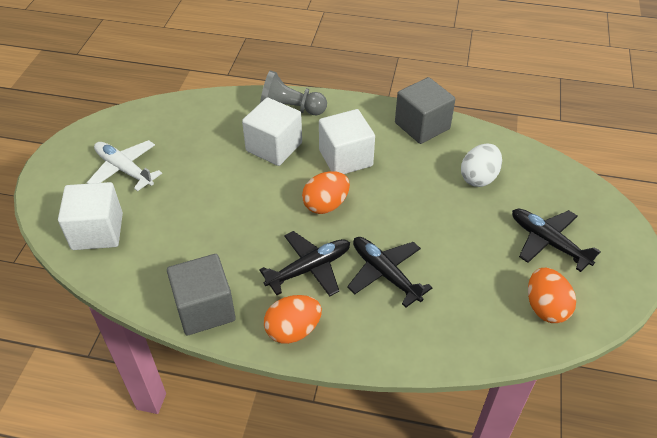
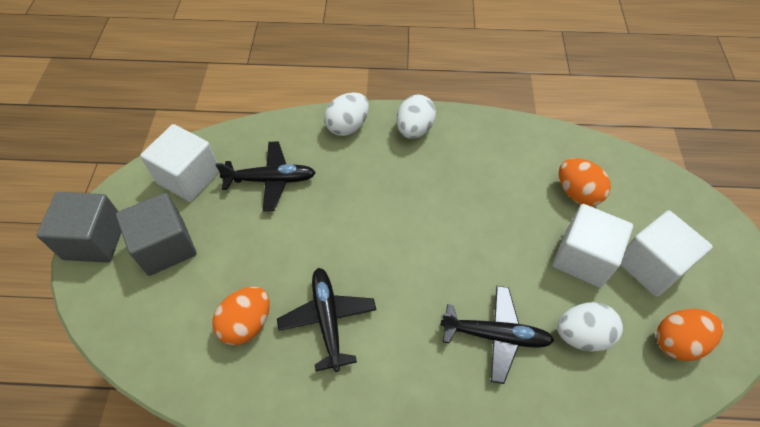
grey pawn: 1 -> 0
white egg: 1 -> 3
white plane: 1 -> 0

